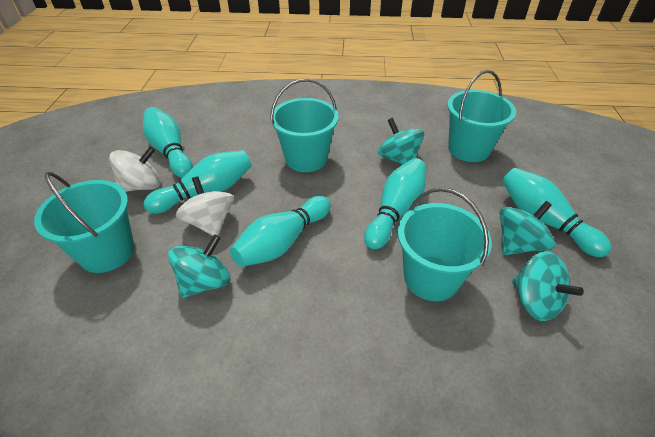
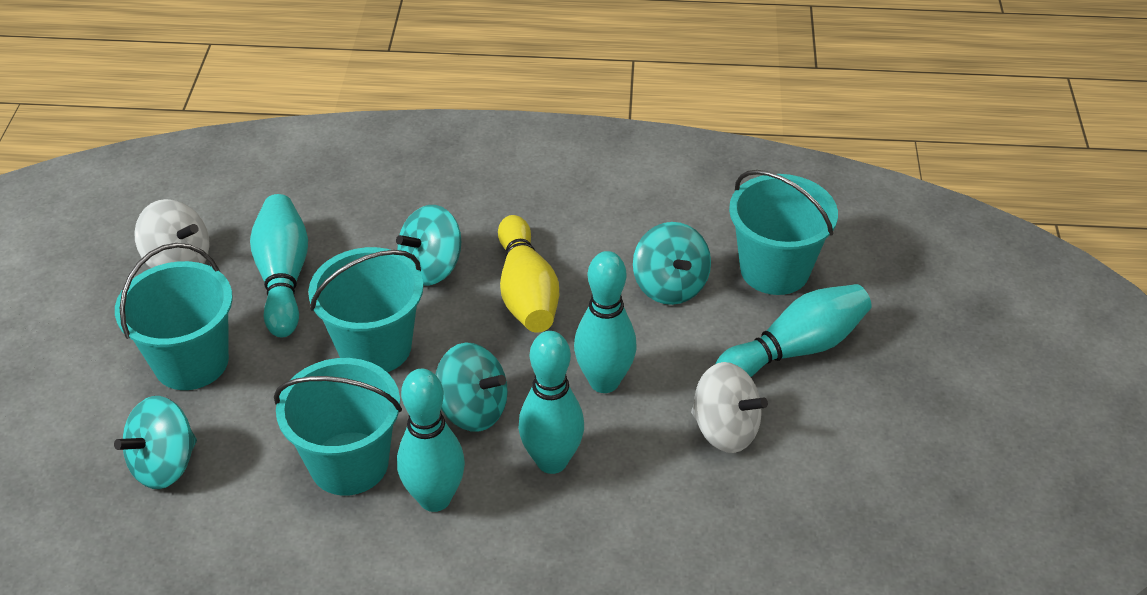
yellow bowling pin: 0 -> 1

